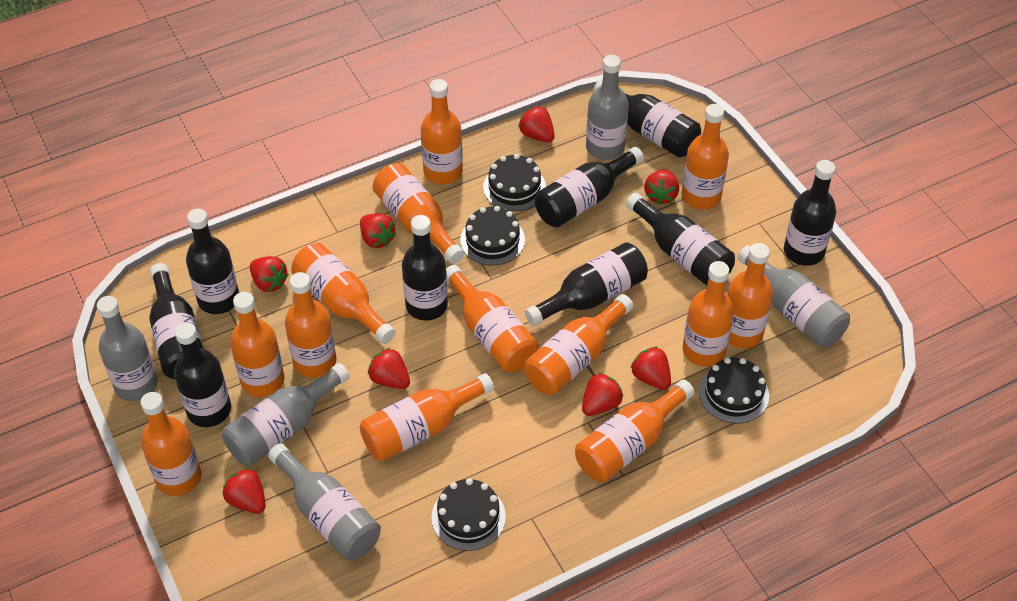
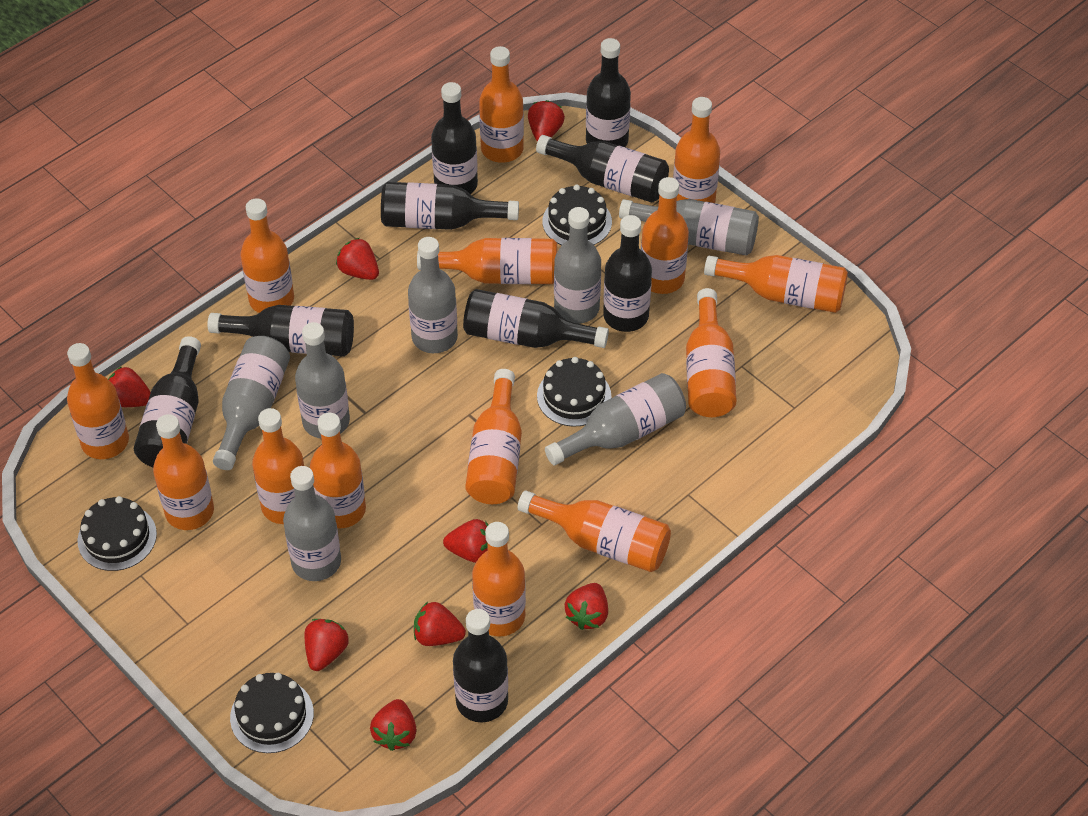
grey bottle: 5 -> 7
orange bottle: 13 -> 14

